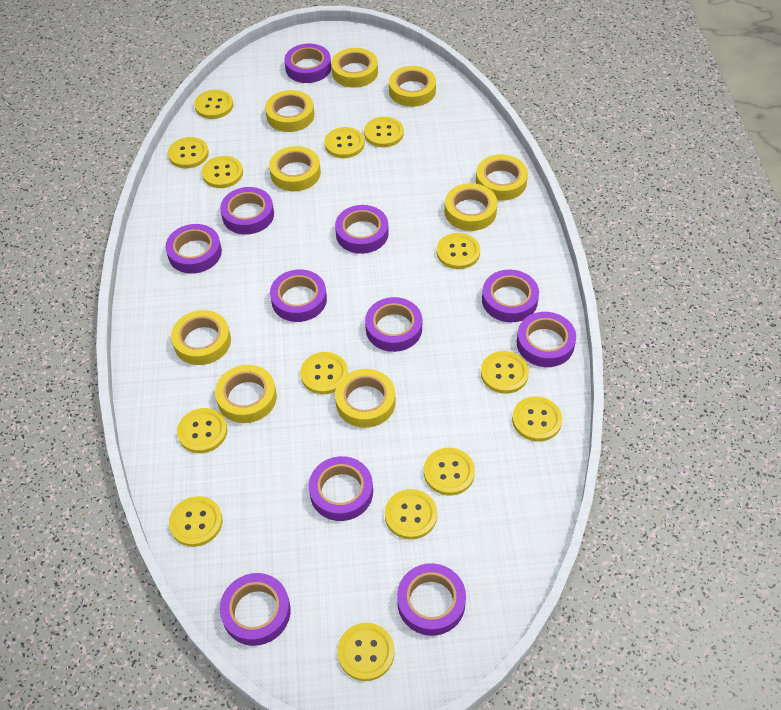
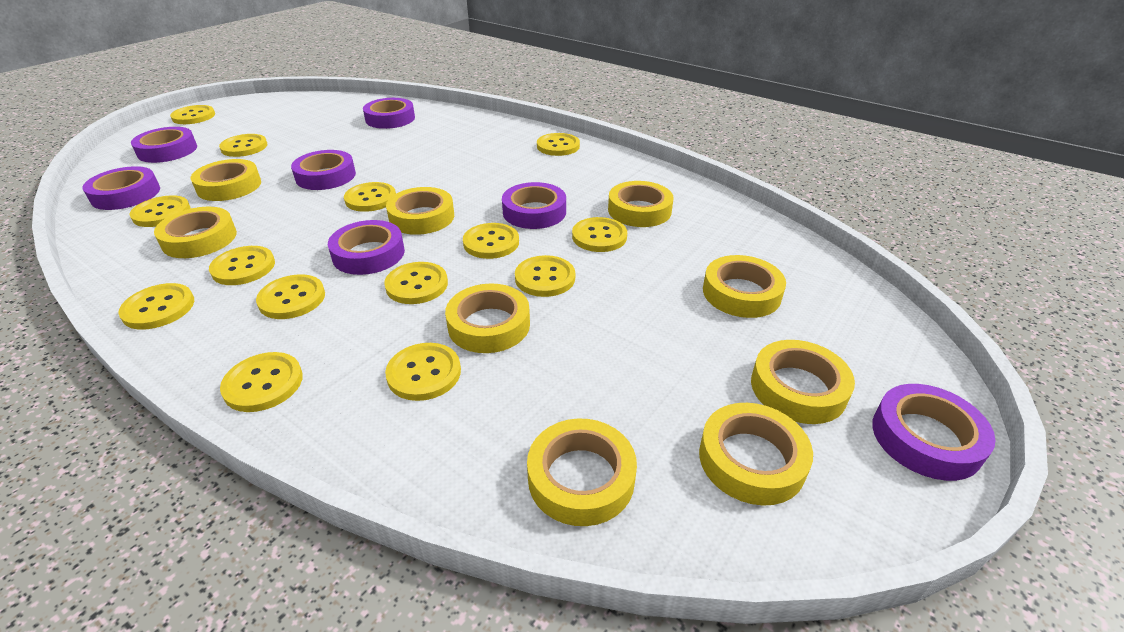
purple tape: 11 -> 7

